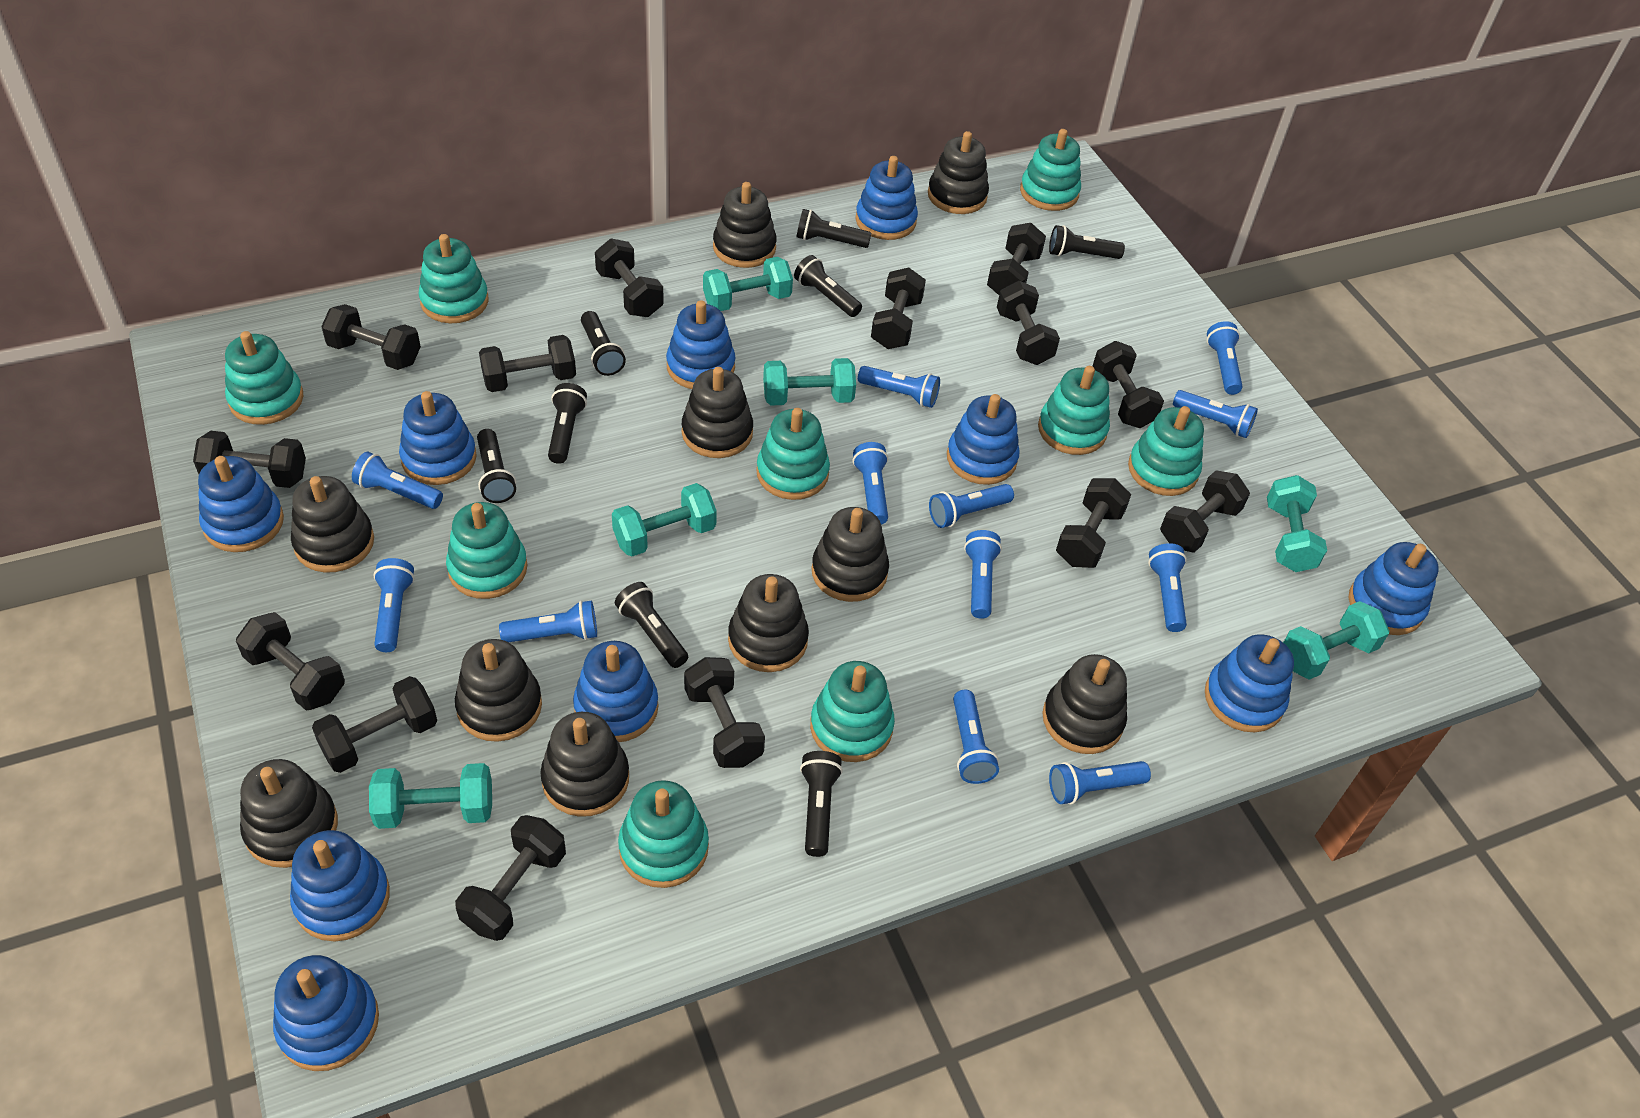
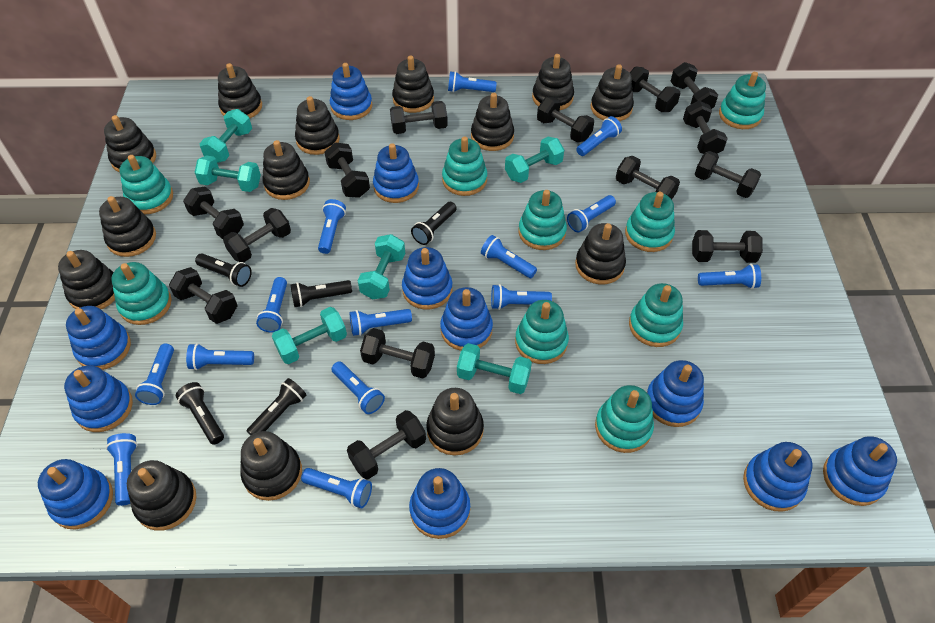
black flashlight: 8 -> 5
black stacking toy: 10 -> 14
blue flashlight: 12 -> 14
blue stacking toy: 10 -> 11

